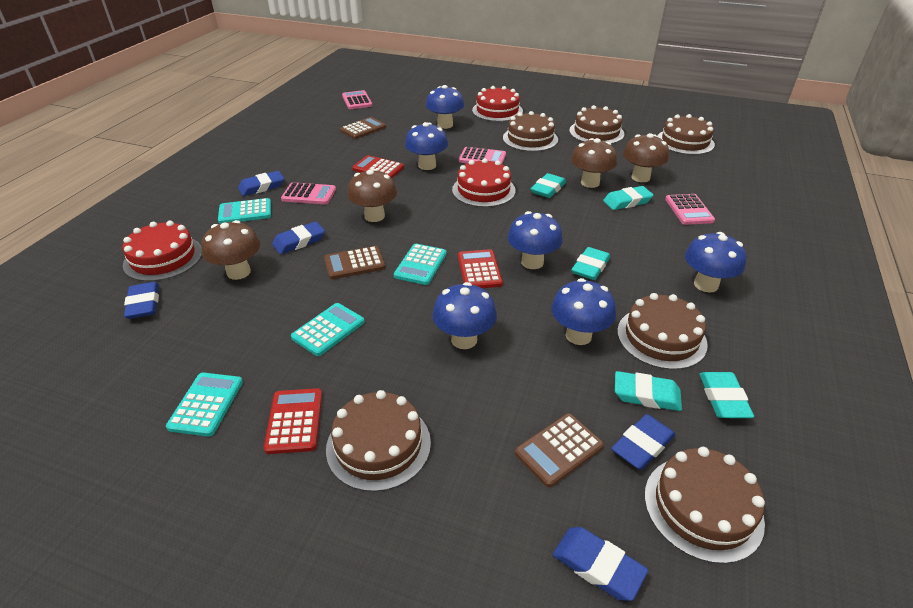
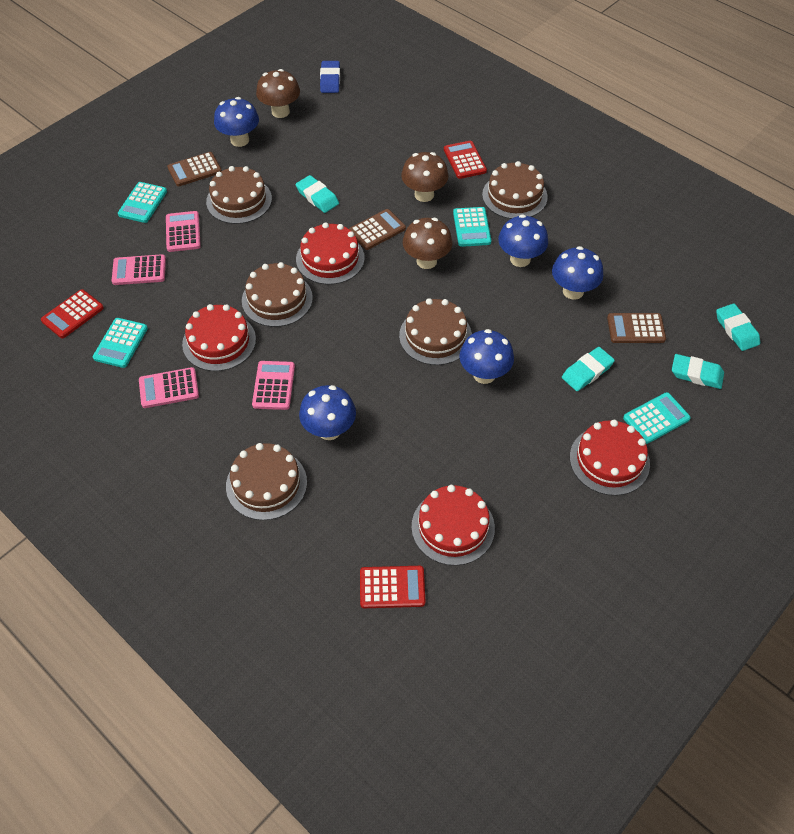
blue eraser: 5 -> 1
blue mushroom: 6 -> 5
brown cake: 6 -> 5
brown mushroom: 4 -> 3
red cake: 3 -> 4
turquoise eraser: 5 -> 4

